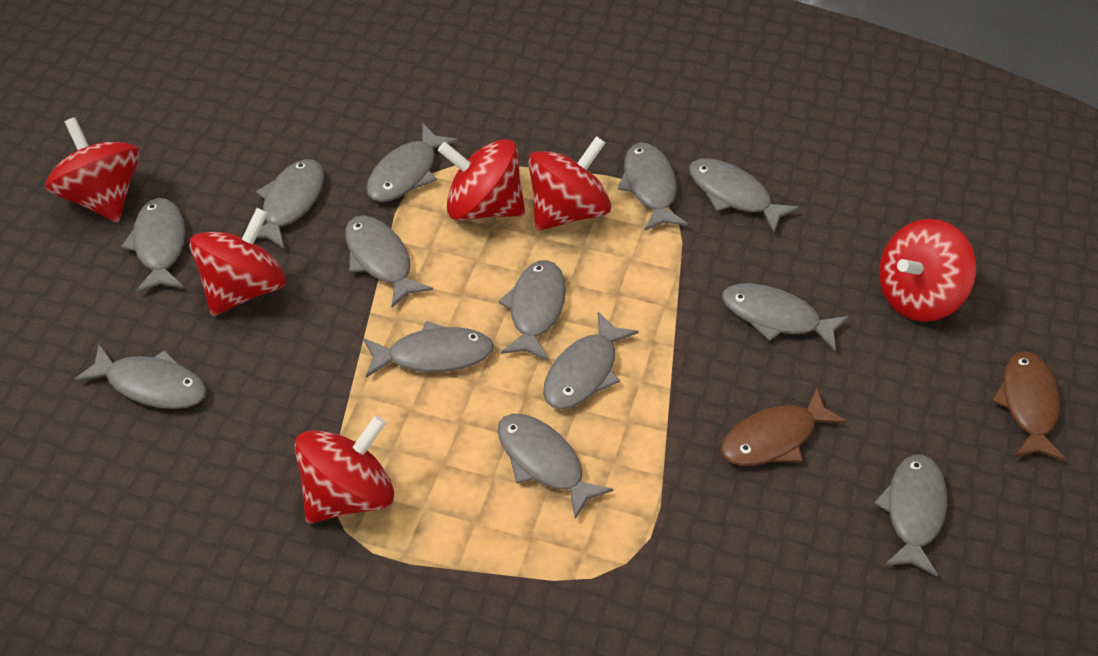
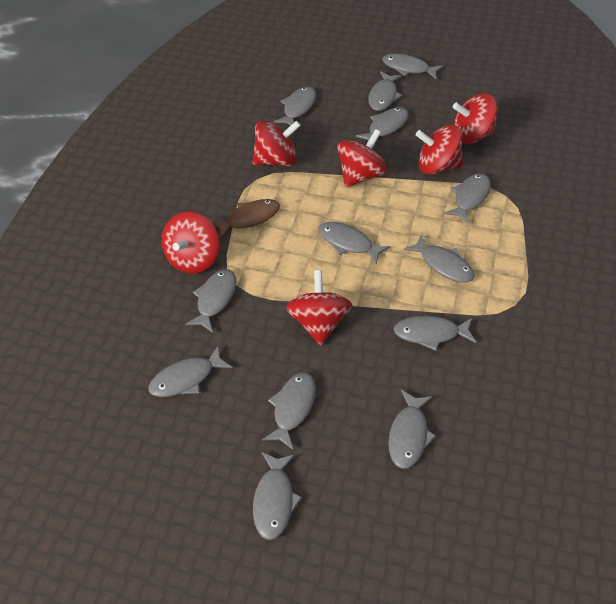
brown fish: 2 -> 1

